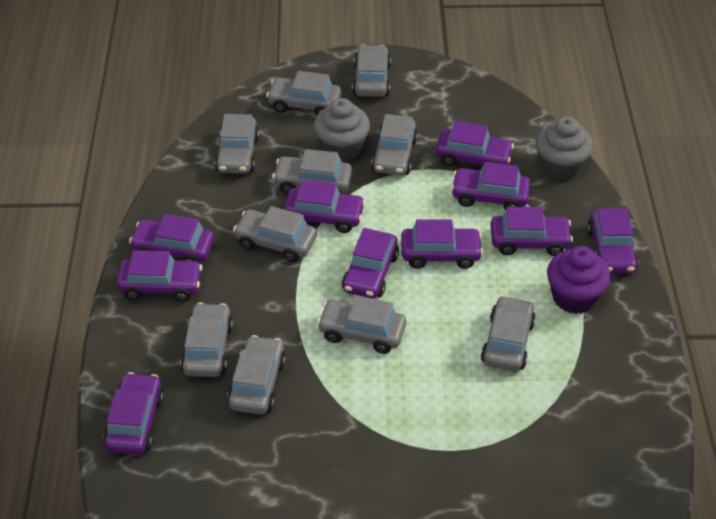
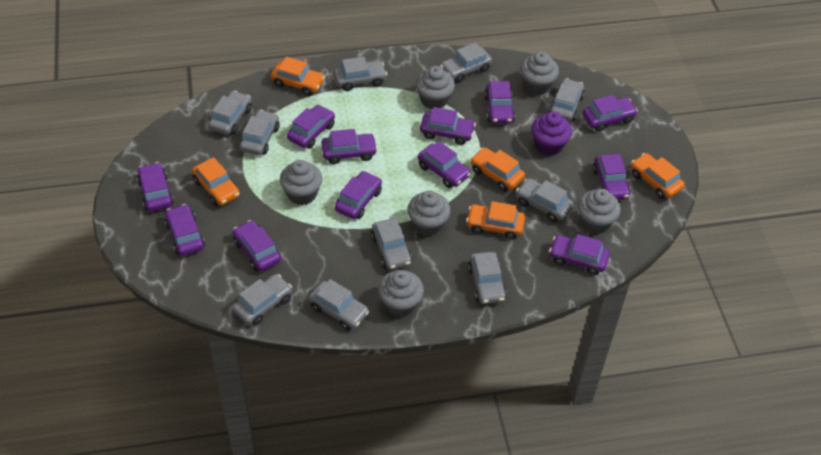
grey cupcake: 2 -> 6
orange car: 0 -> 5
purple car: 10 -> 12

